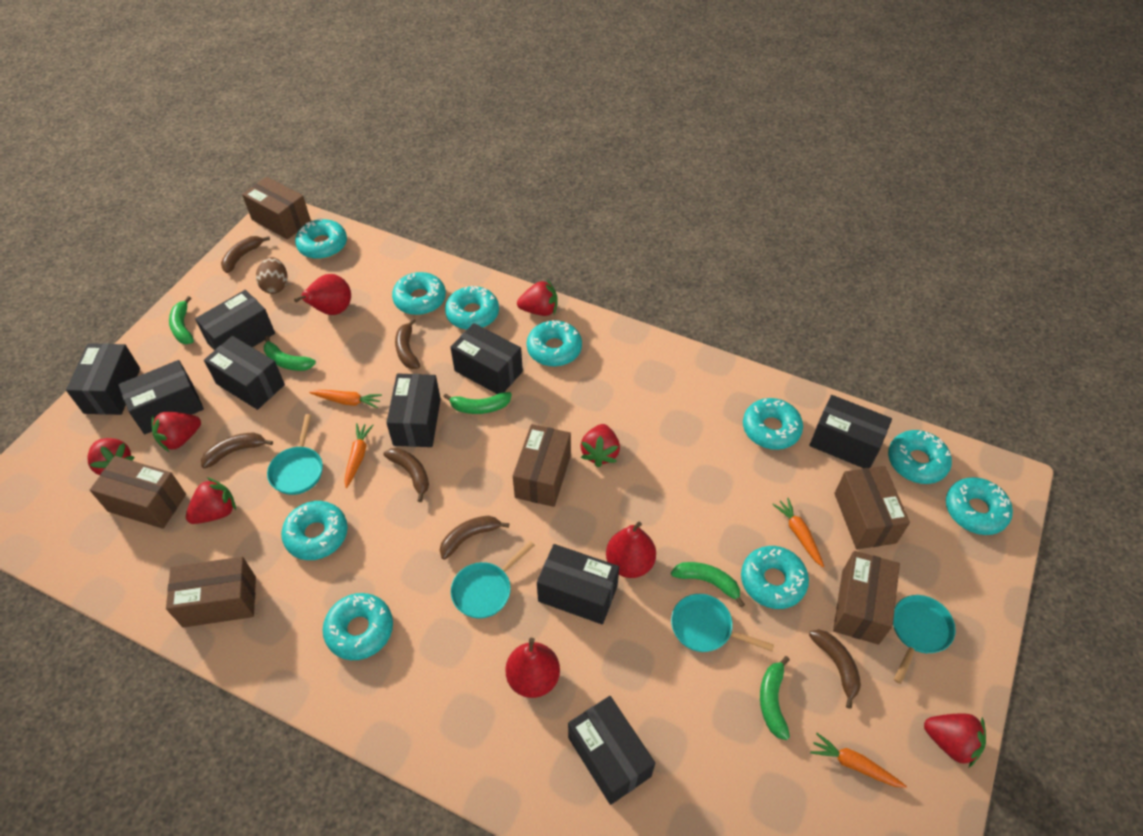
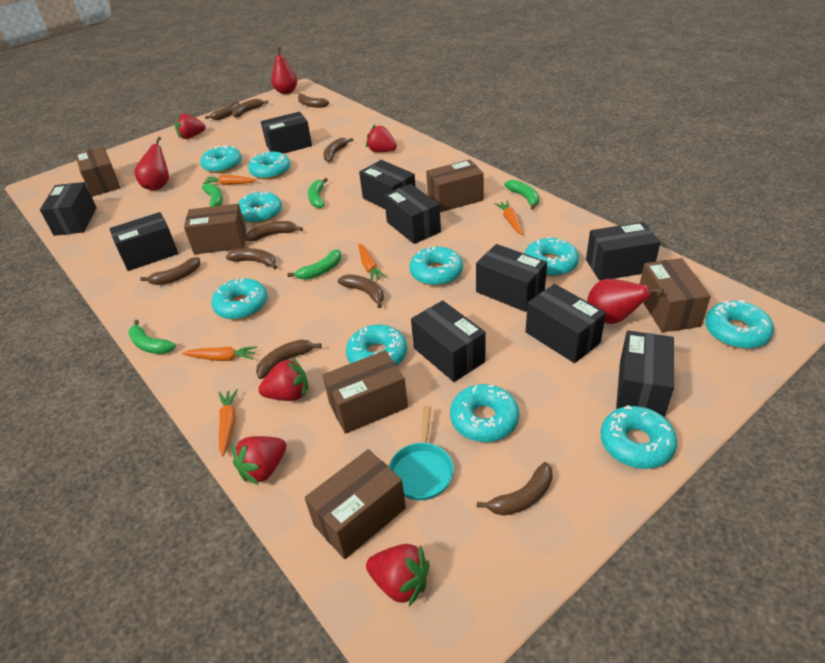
black box: 9 -> 10
brown banana: 6 -> 10
brown egg: 1 -> 0
orange carrot: 4 -> 5
red strawberry: 6 -> 5
turquoise pan: 4 -> 1

